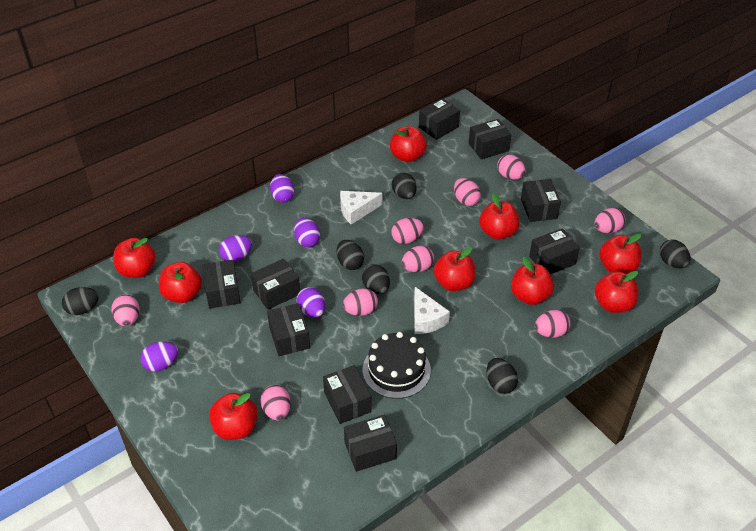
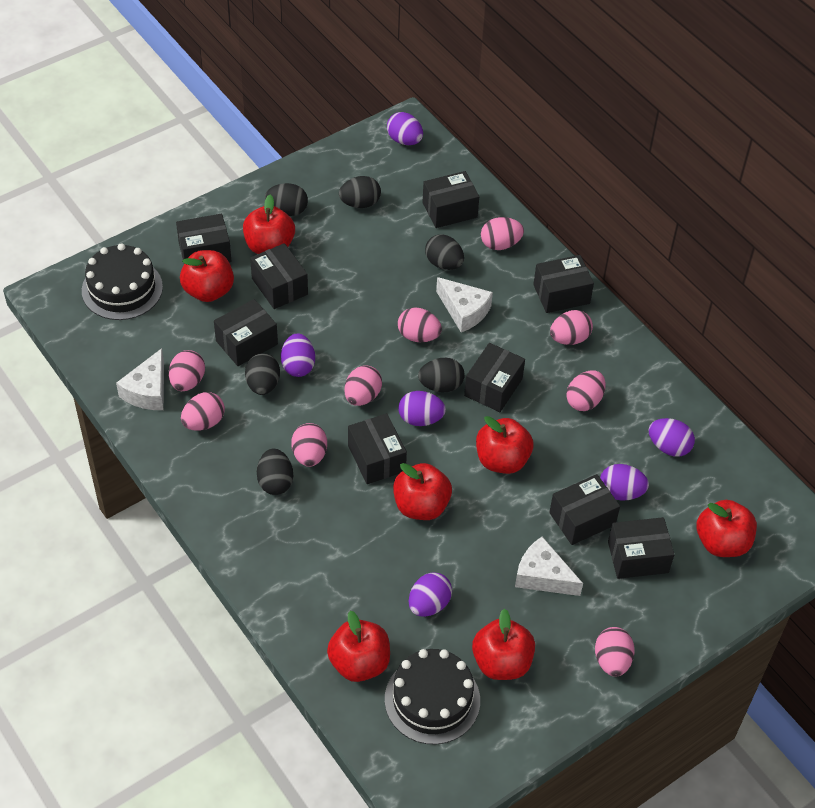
black cake: 1 -> 2
purple egg: 5 -> 6
red apple: 9 -> 7
white cheese: 2 -> 3

